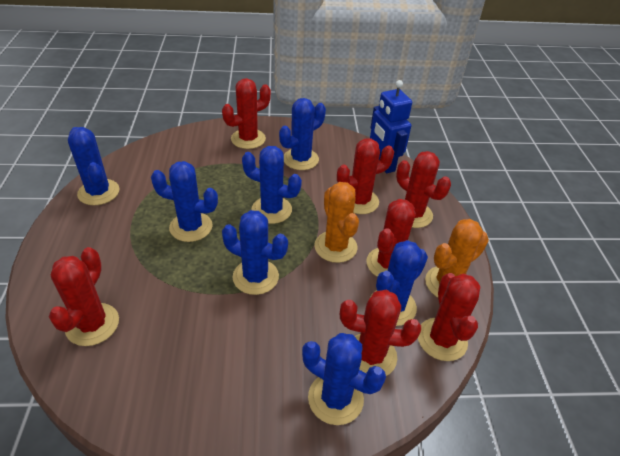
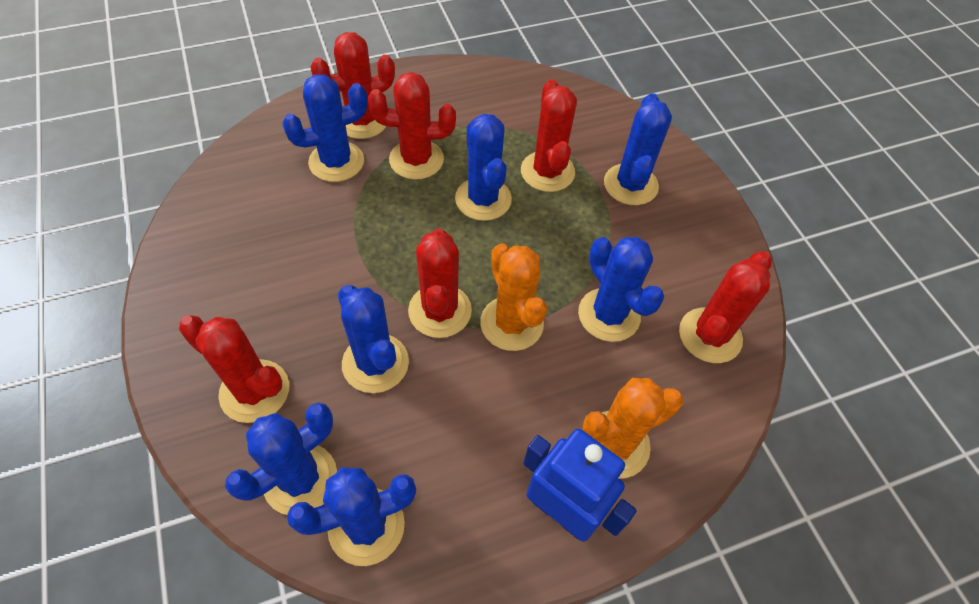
red cactus: 7 -> 6

